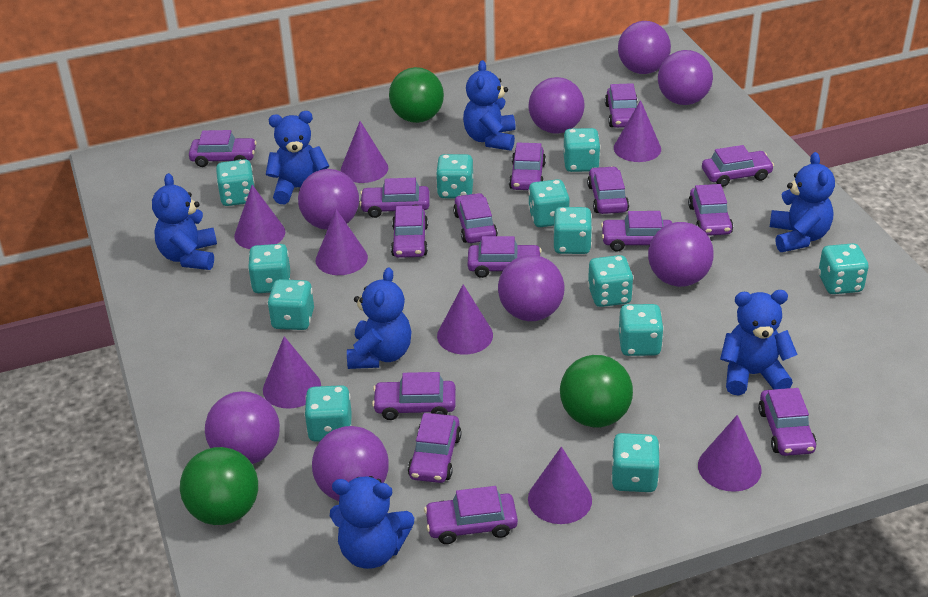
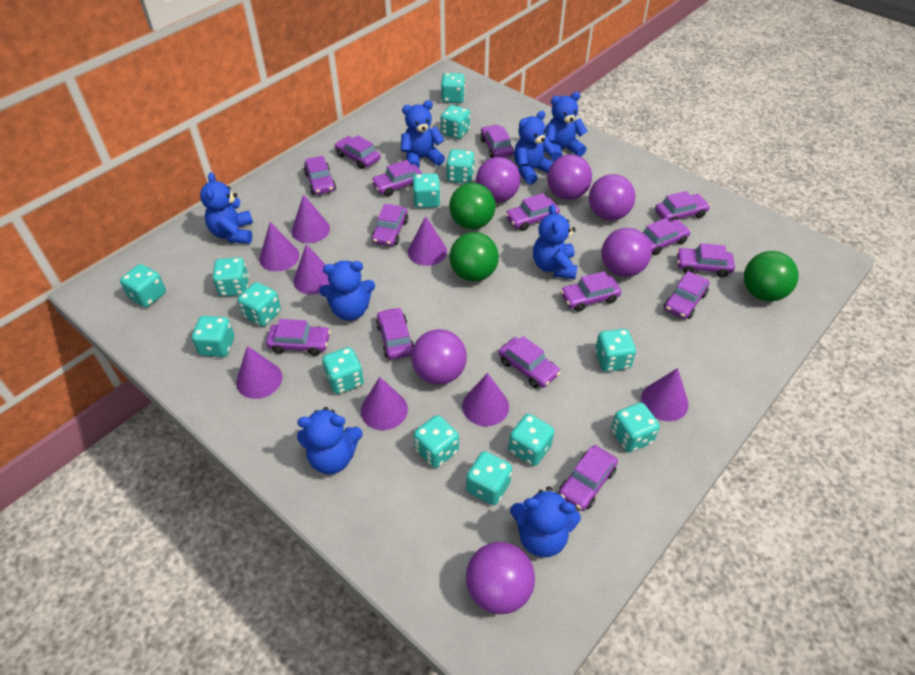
blue teddy bear: 7 -> 8
purple ball: 8 -> 6
turquoise dice: 12 -> 14

